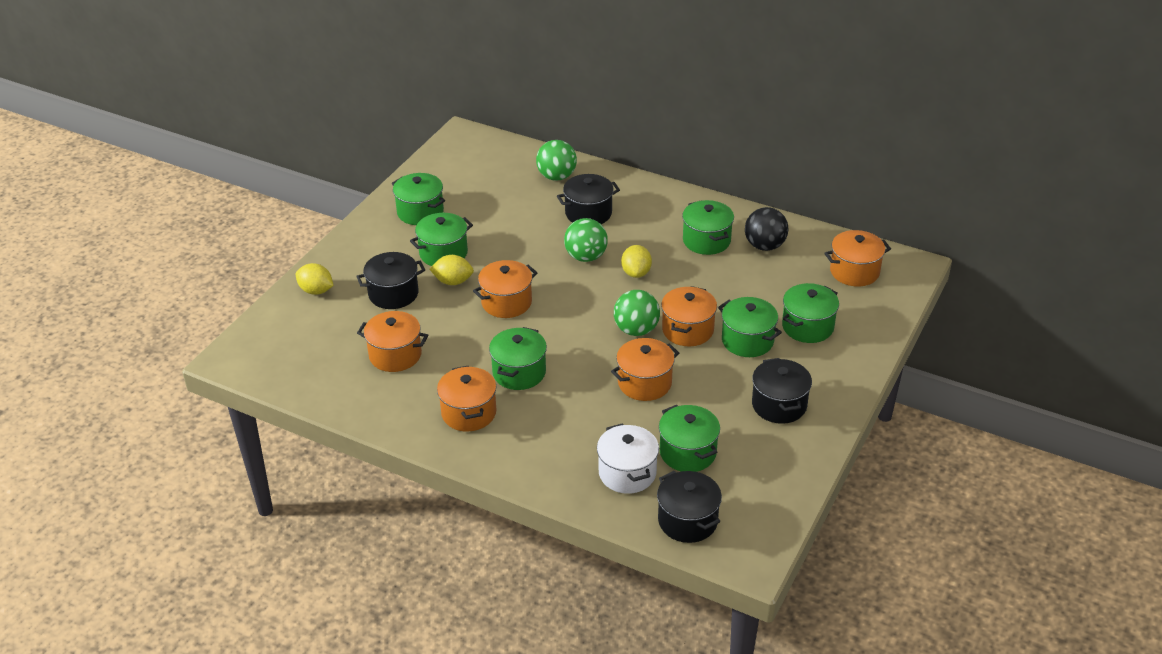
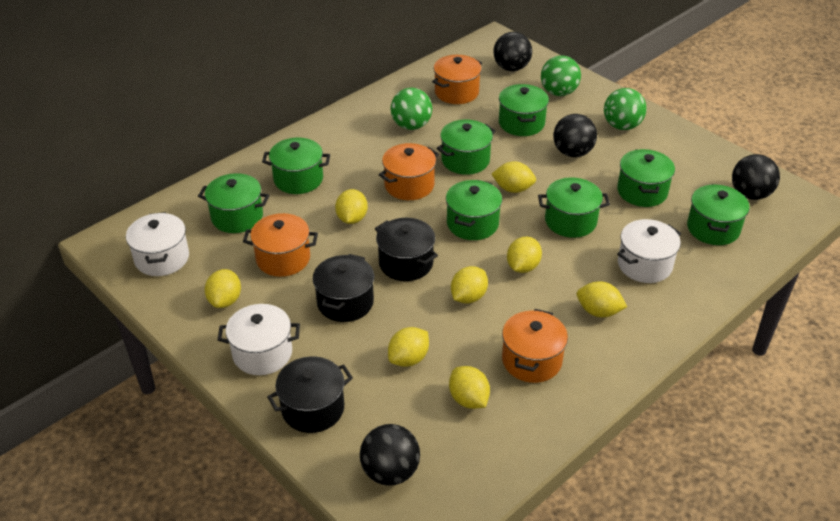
black ball: 1 -> 4
black pot: 4 -> 3
green pot: 7 -> 8
orange pot: 6 -> 4
white pot: 1 -> 3
yellow lemon: 3 -> 8

